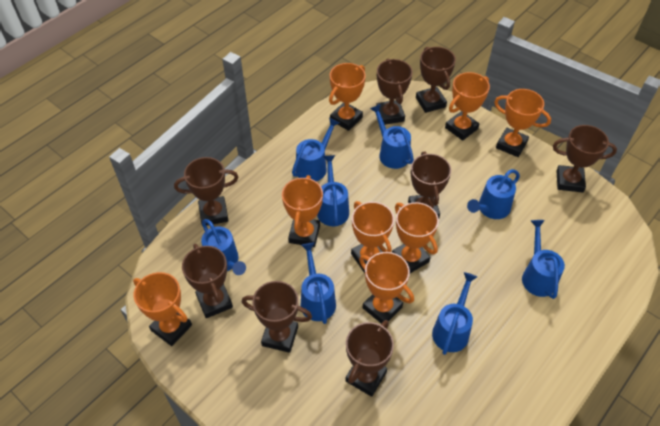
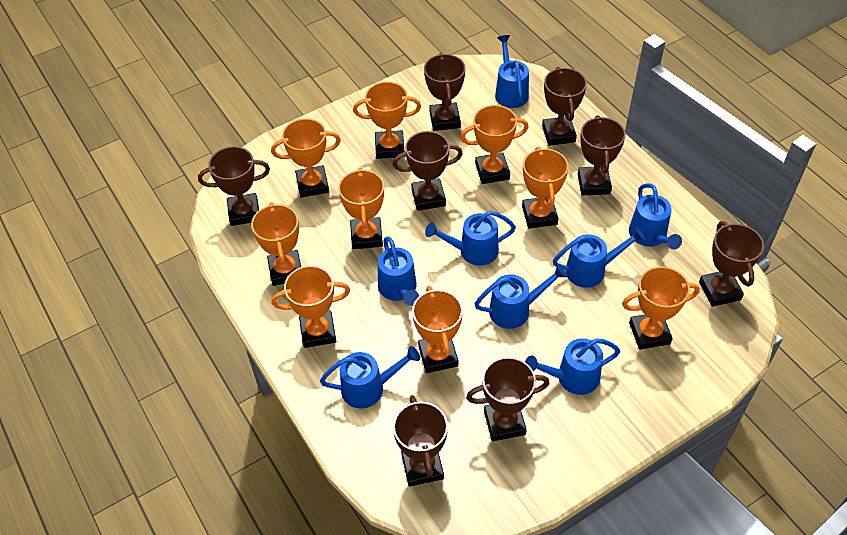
orange trophy: 8 -> 9

